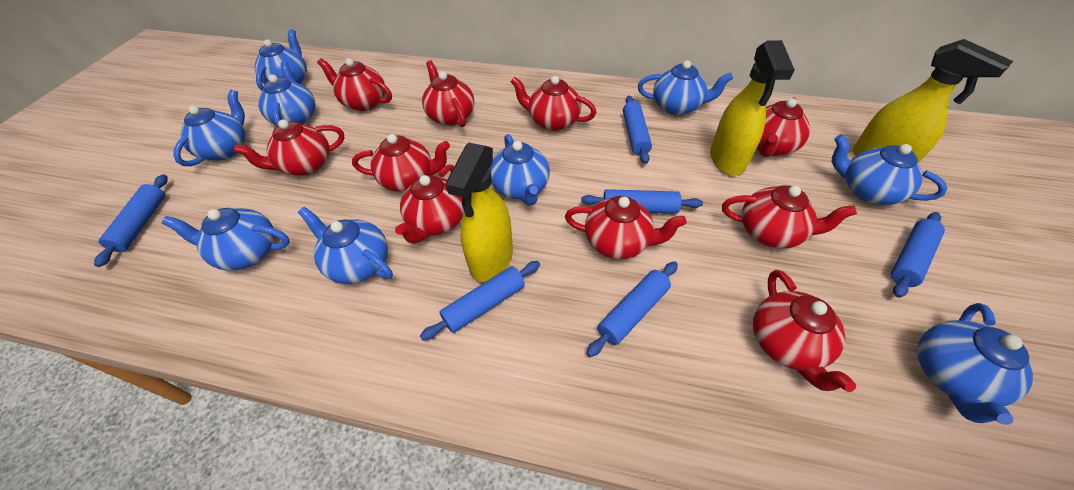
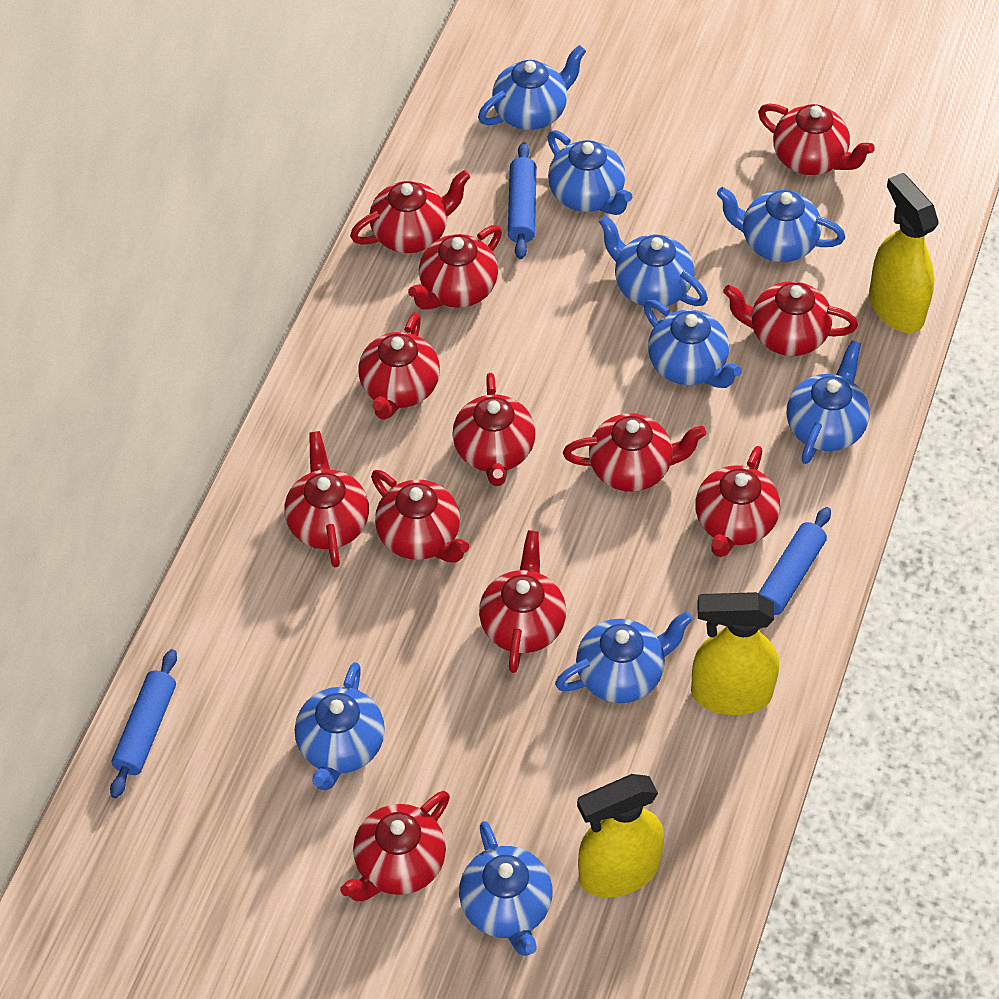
blue rolling pin: 6 -> 3
red teapot: 10 -> 12

